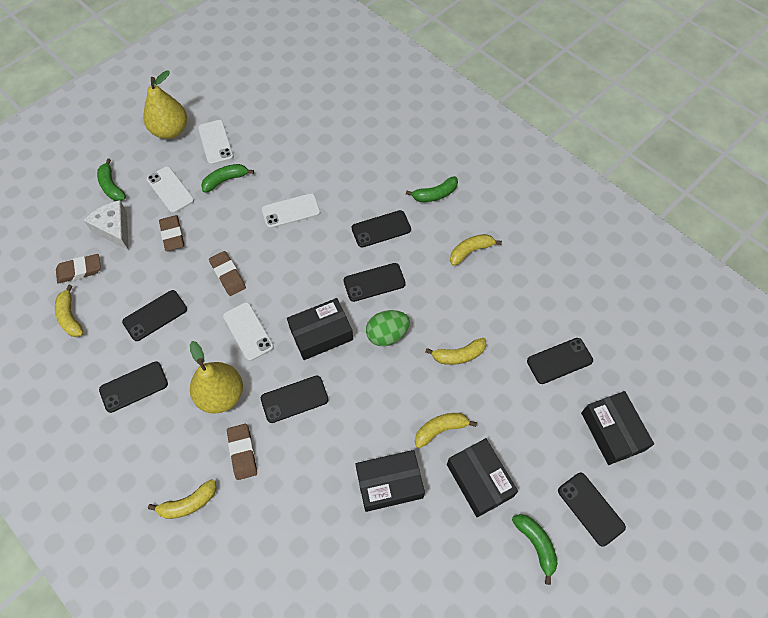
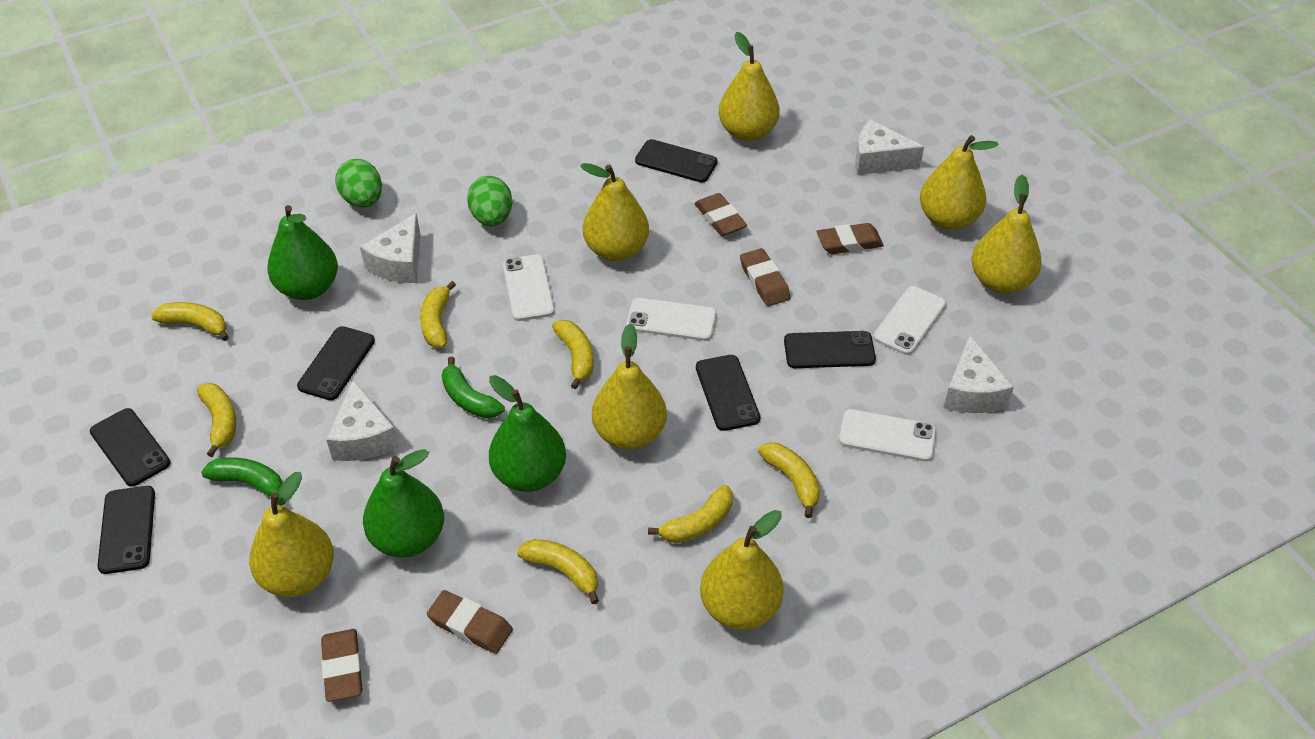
black box: 4 -> 0
black phone: 7 -> 6
brown eraser: 4 -> 5
green banana: 4 -> 2
green egg: 1 -> 2
green pear: 0 -> 3
white cheese: 1 -> 4
yellow banana: 5 -> 7
yellow pear: 2 -> 7

